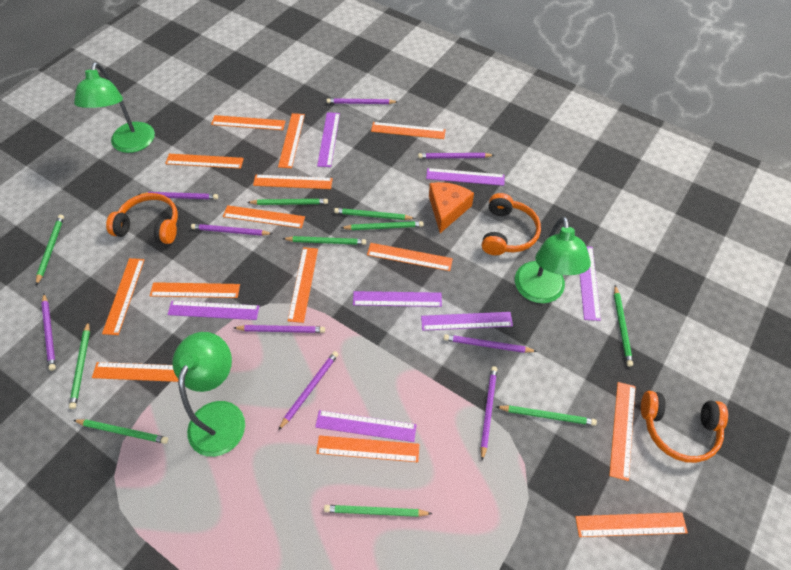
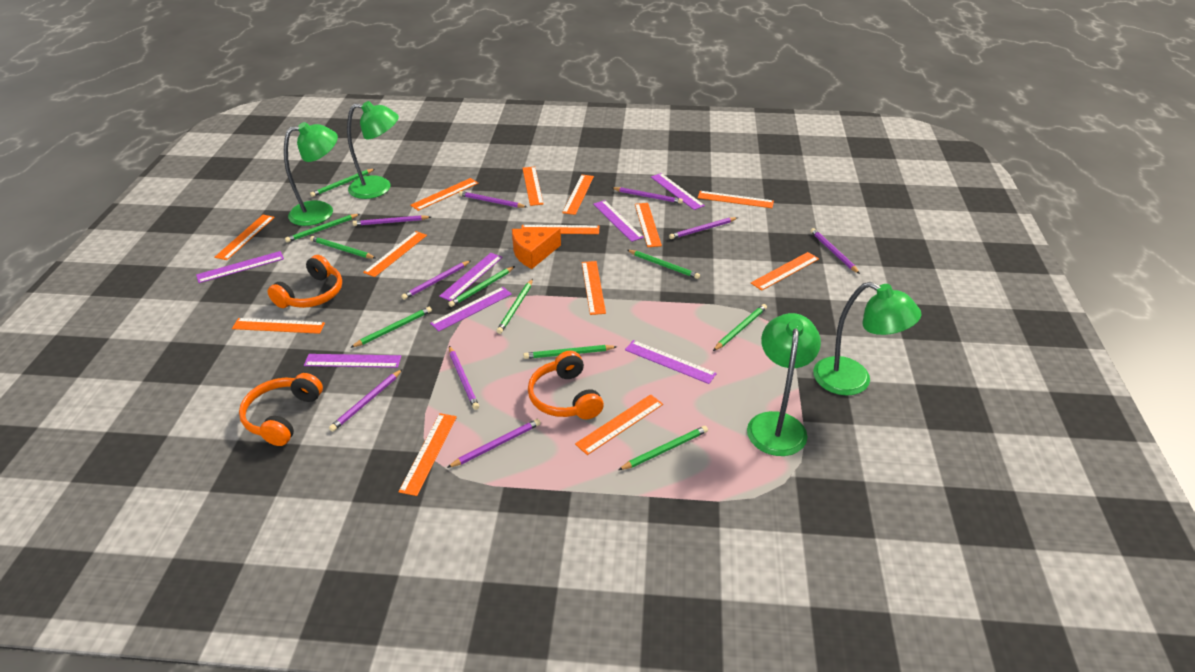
green lamp: 3 -> 4
orange ruler: 14 -> 13

